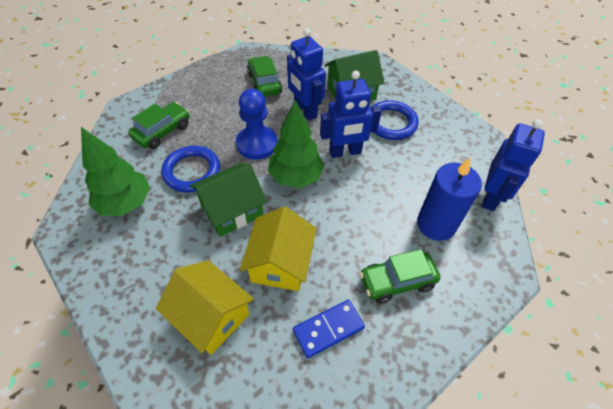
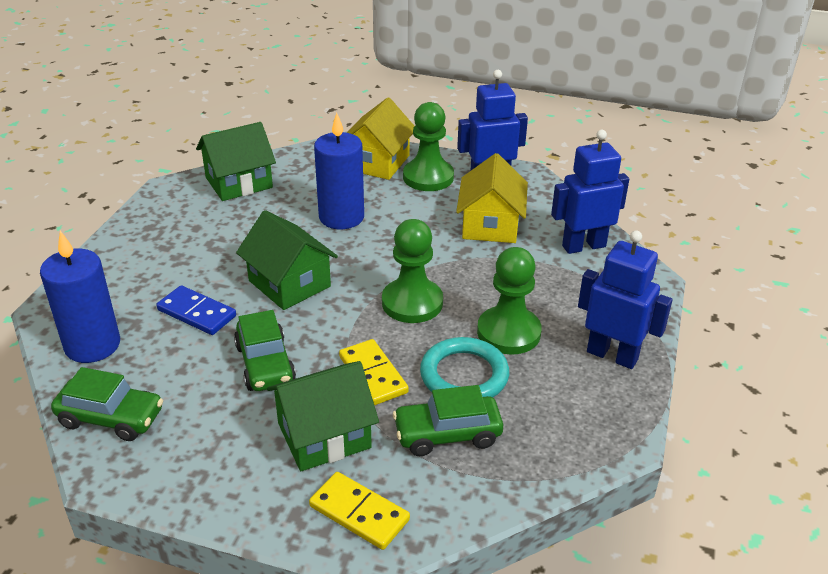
blue candle: 1 -> 2
blue pawn: 1 -> 0
blue ring: 2 -> 0
green house: 2 -> 3
green pawn: 0 -> 3
green tree: 2 -> 0
turquoise ring: 0 -> 1
yellow domino: 0 -> 2

